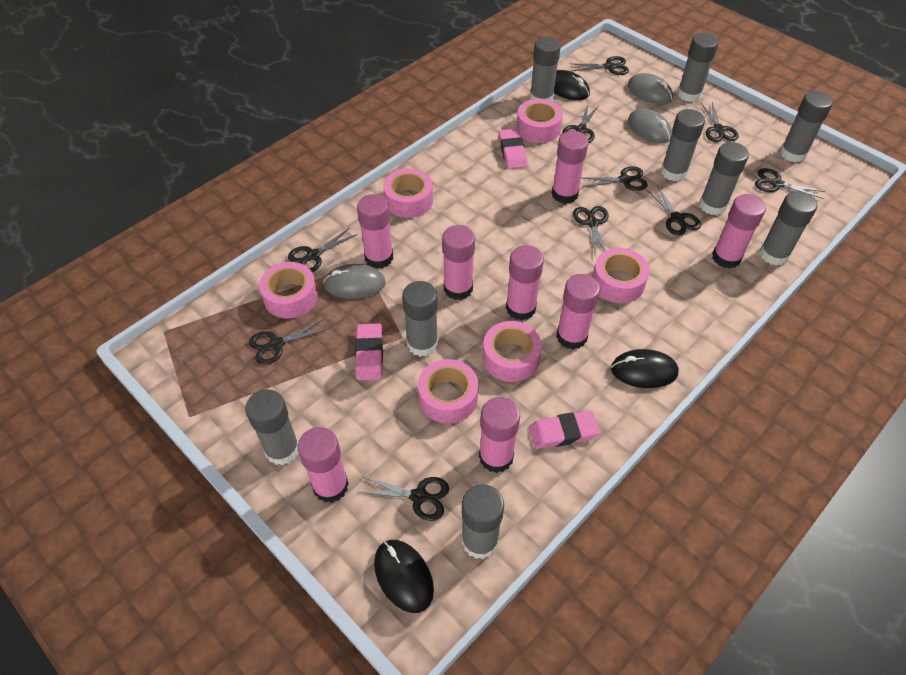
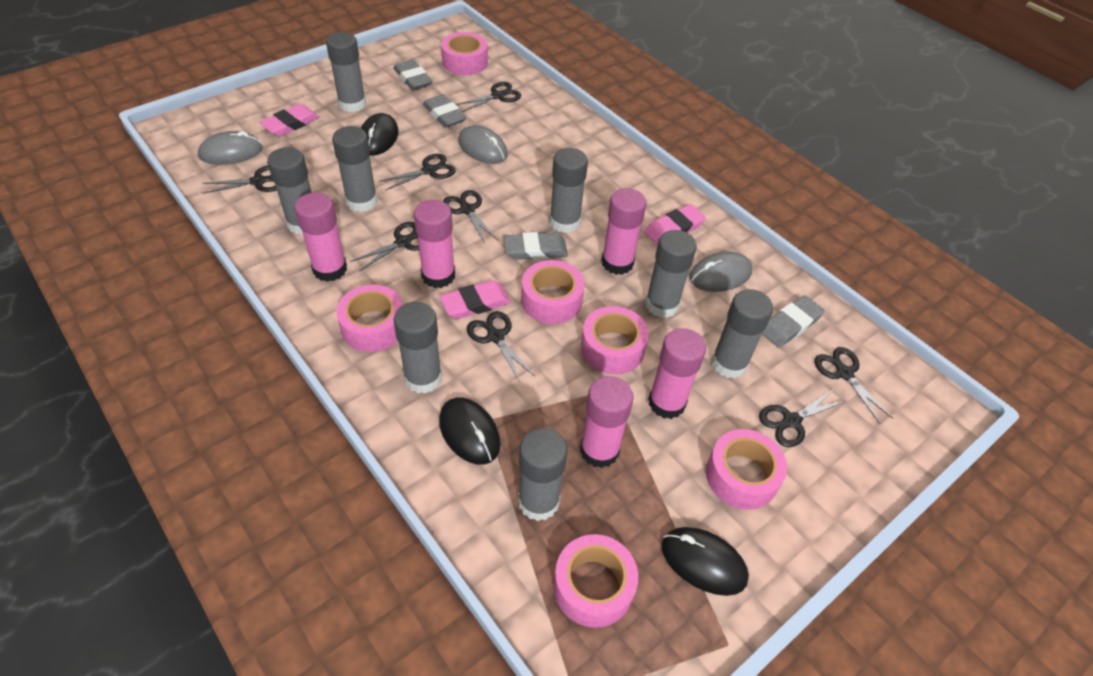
black scissors: 10 -> 8
grey eraser: 0 -> 4
grey glue stick: 9 -> 8
pink glue stick: 8 -> 5

